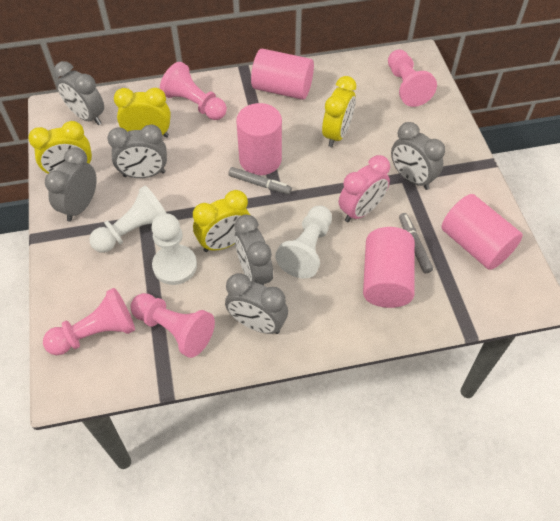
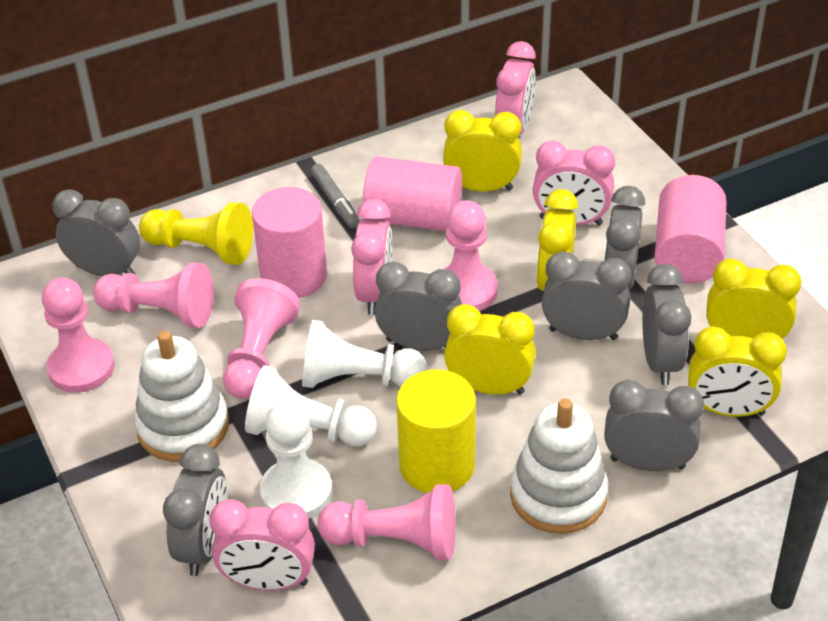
grey clock: 6 -> 7
grey marker: 2 -> 1
pink clock: 1 -> 4
pink cylinder: 4 -> 3
pink pawn: 4 -> 5
white stacking toy: 0 -> 2
yellow clock: 4 -> 5
yellow cylinder: 0 -> 1
yellow pawn: 0 -> 1

